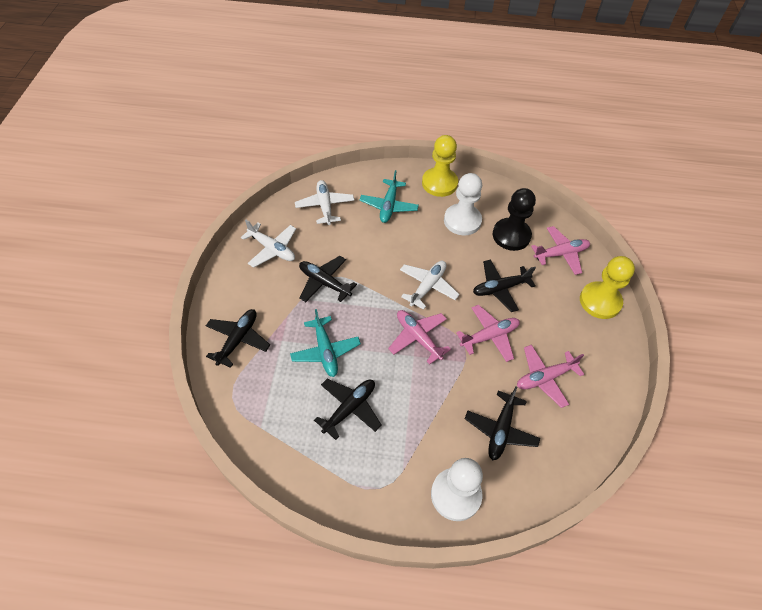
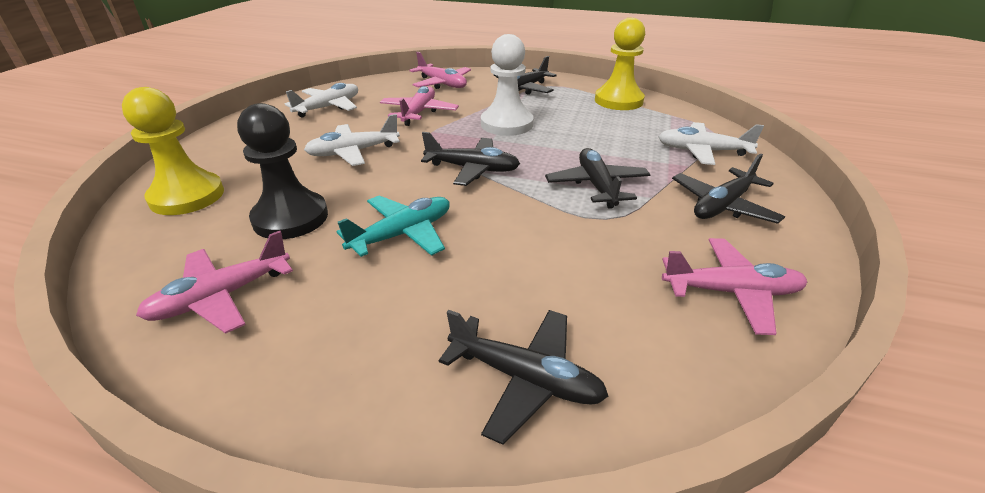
turquoise plane: 2 -> 1
white pawn: 2 -> 1

